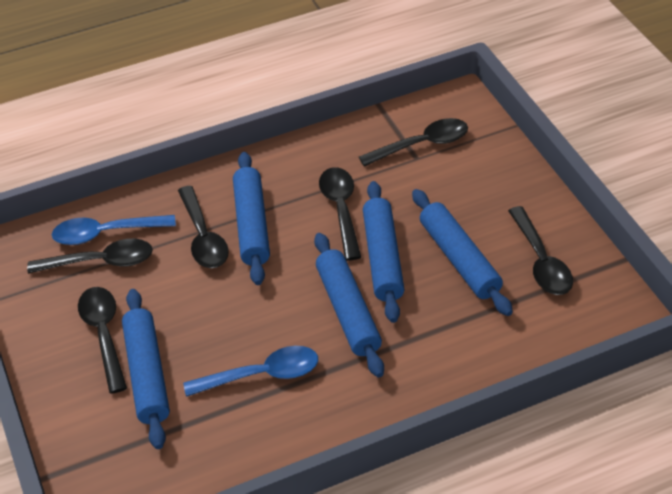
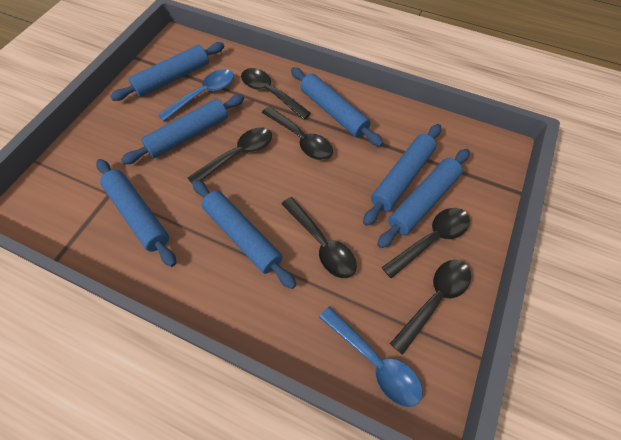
blue rolling pin: 5 -> 7

